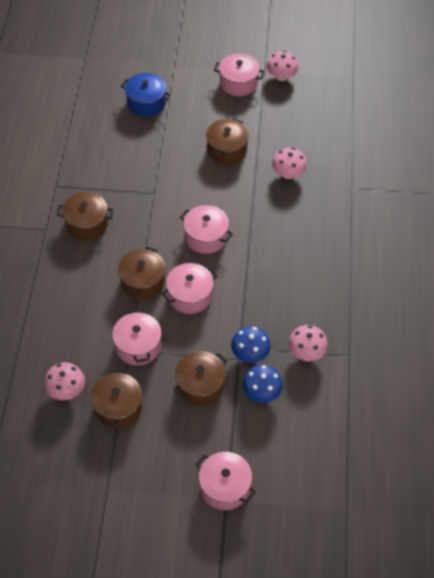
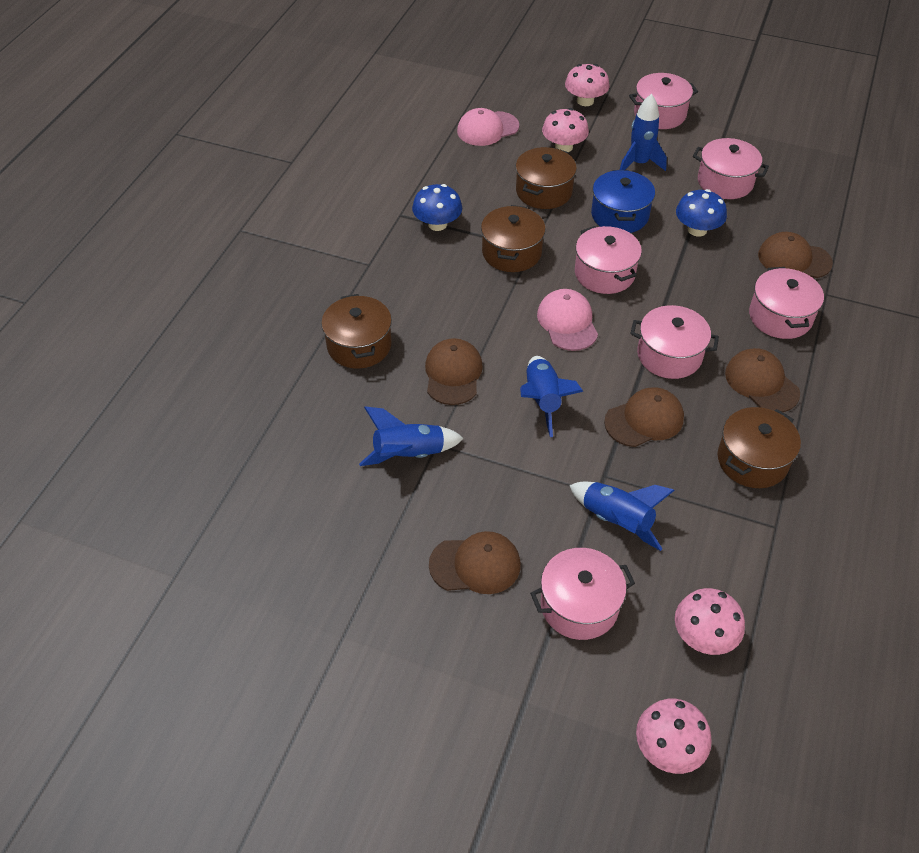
blue rocket: 0 -> 4
brown cap: 0 -> 5
brown pot: 5 -> 4
pink cap: 0 -> 2
pink pot: 5 -> 6

